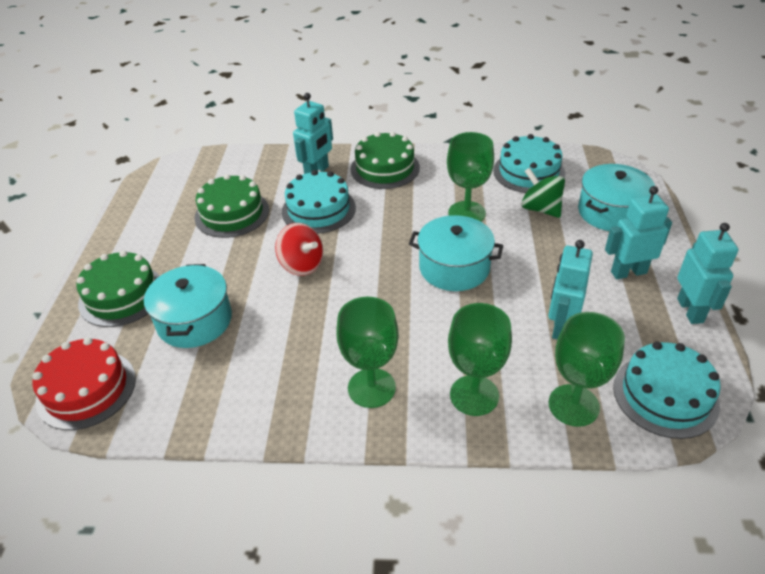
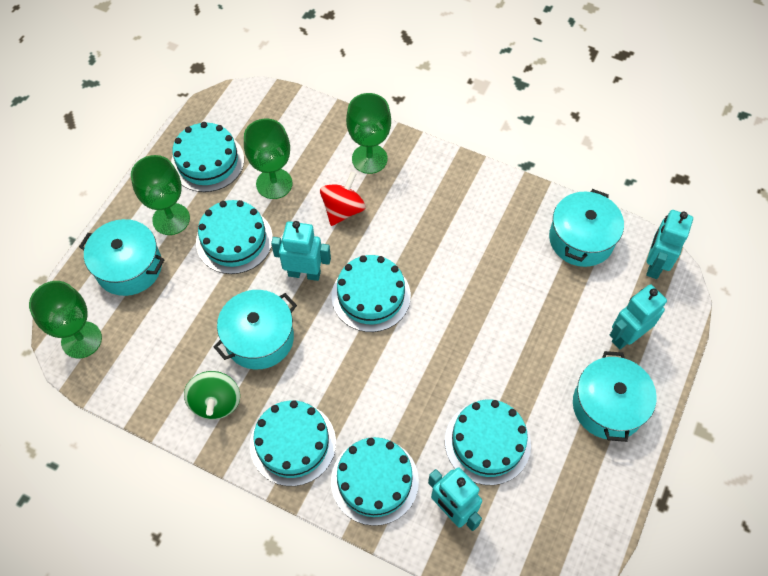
green cake: 3 -> 0
red cake: 1 -> 0
turquoise cake: 3 -> 6
turquoise pot: 3 -> 4

